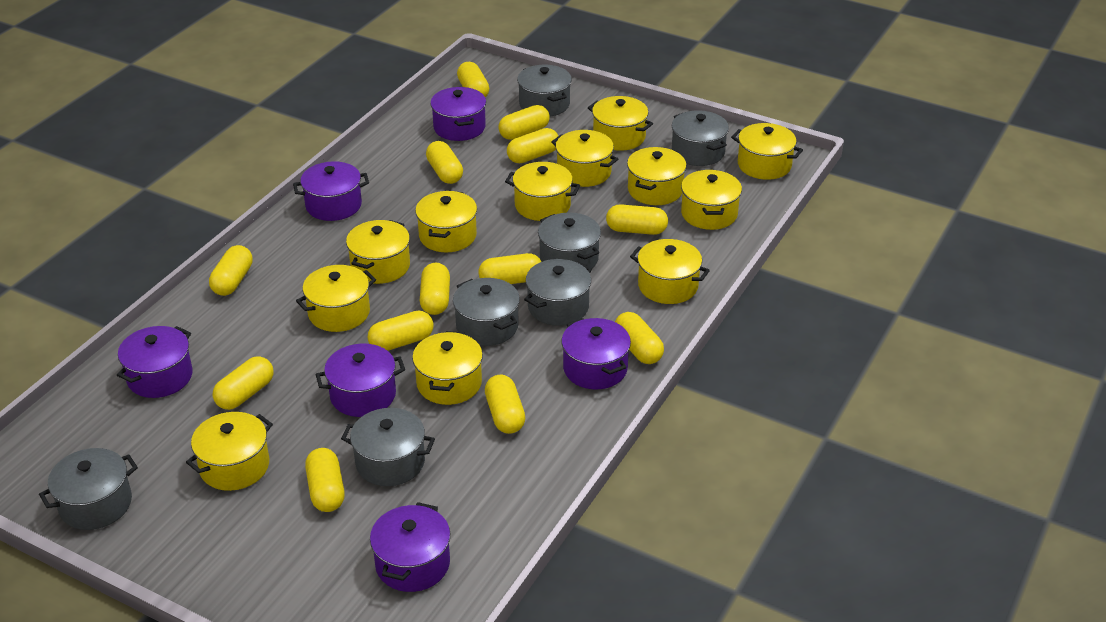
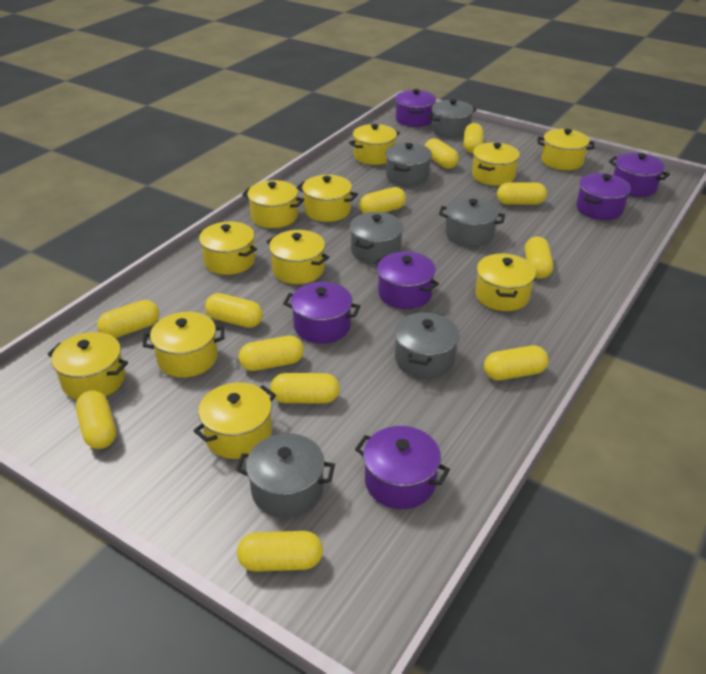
grey pot: 7 -> 6
yellow capsule: 13 -> 12
yellow pot: 12 -> 11

